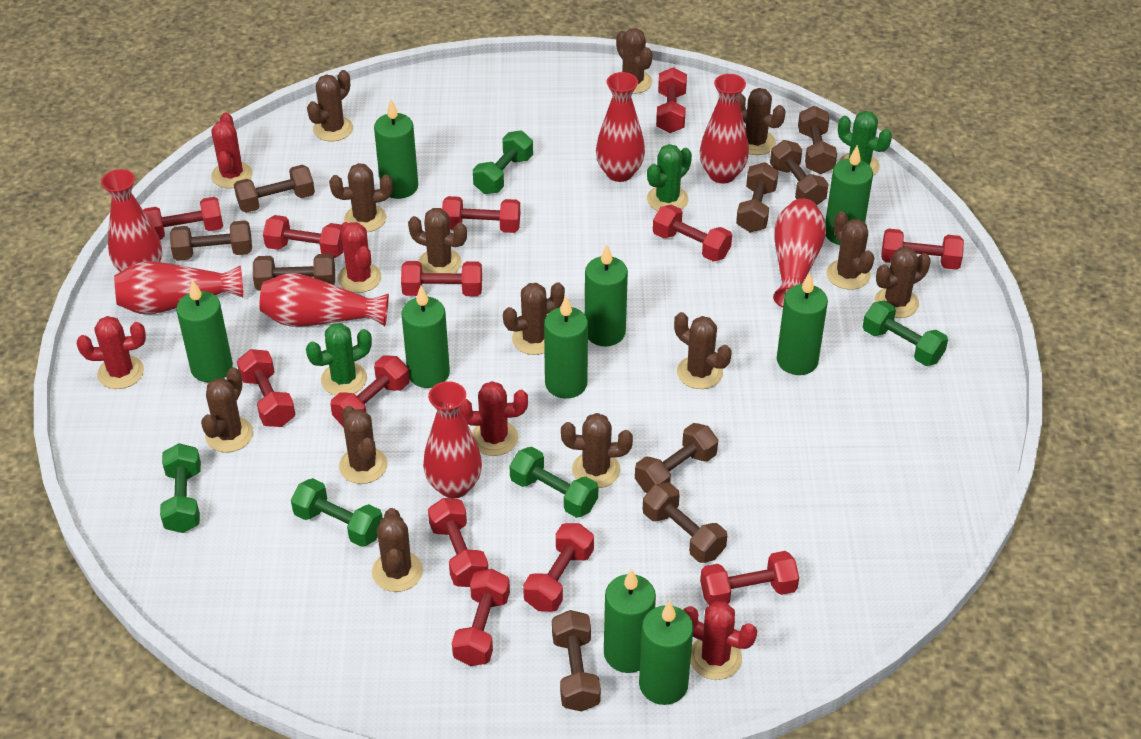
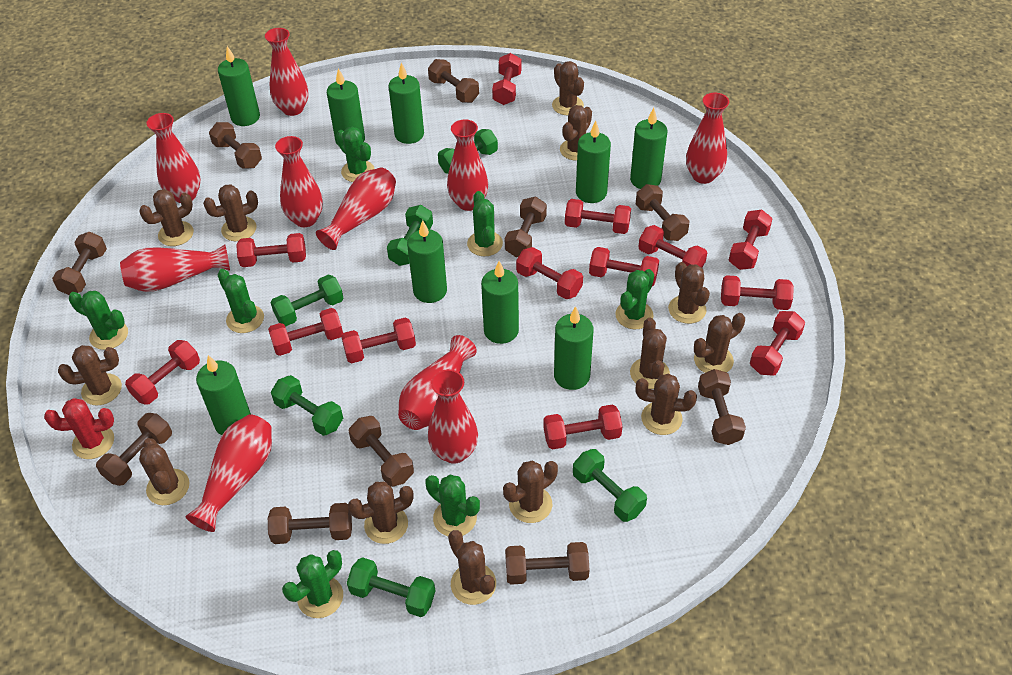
brown dumbbell: 9 -> 10
green cactus: 3 -> 7
green dumbbell: 5 -> 6
red cactus: 5 -> 1
red vase: 7 -> 10

